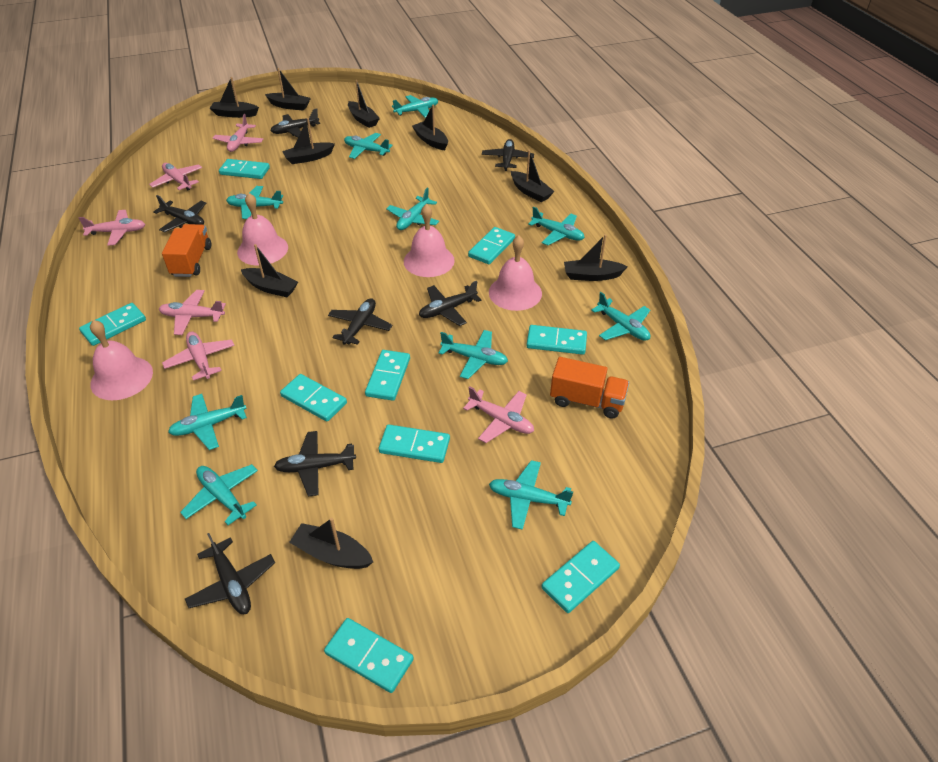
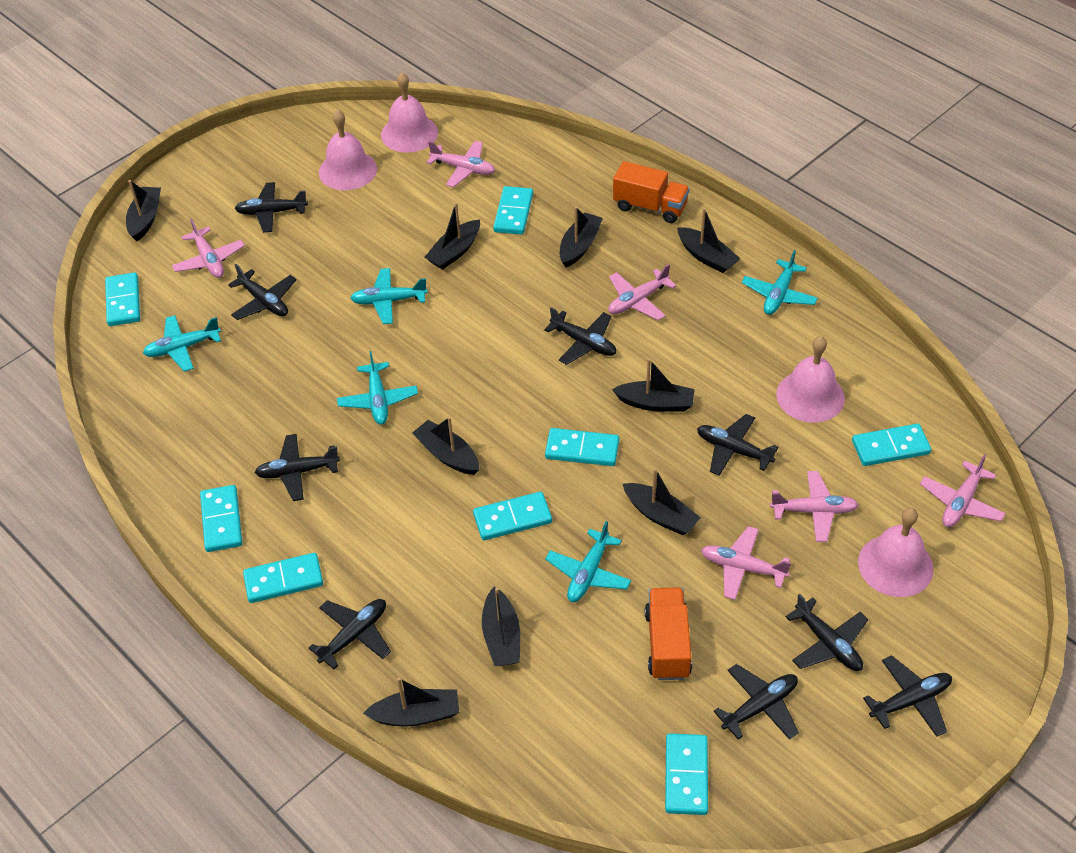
black plane: 7 -> 9
turquoise domino: 9 -> 8
turquoise plane: 10 -> 5

